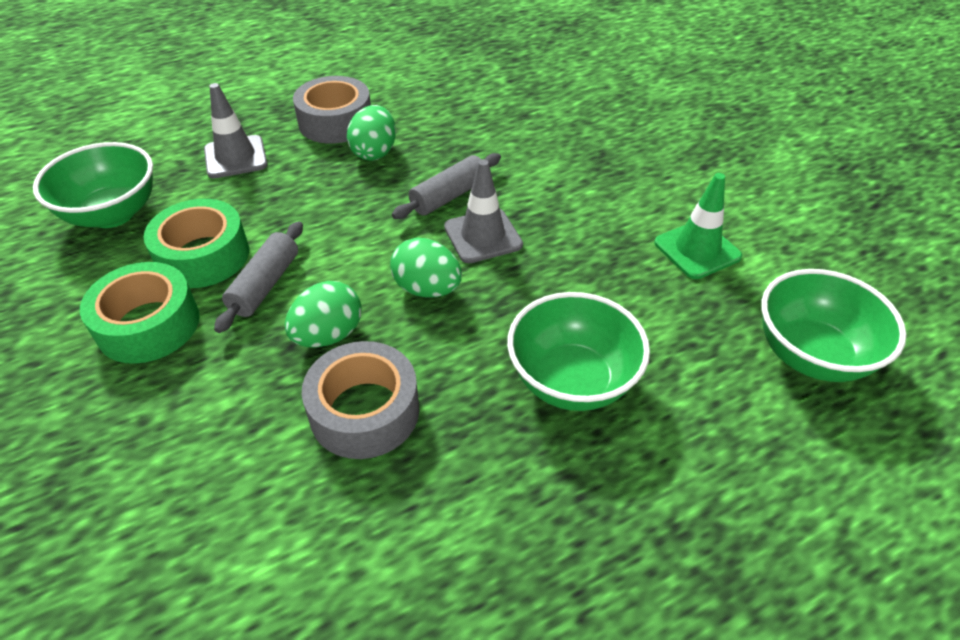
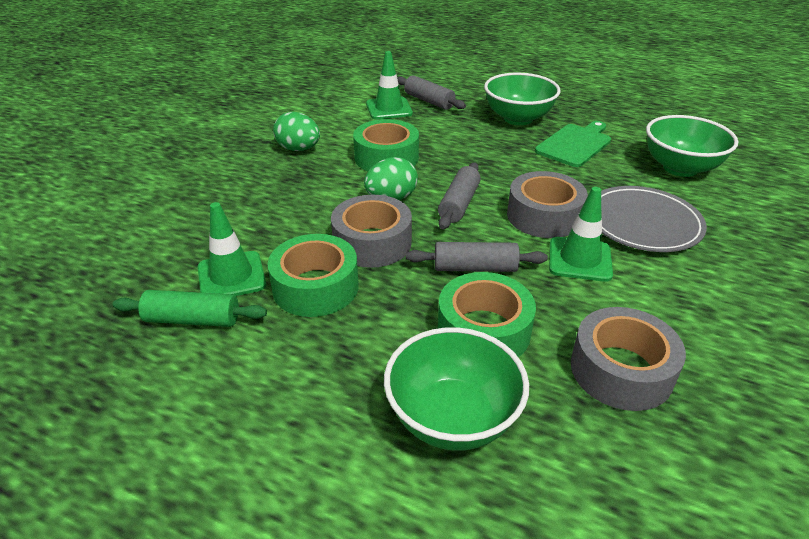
green cutting board: 0 -> 1
green egg: 3 -> 2
green rolling pin: 0 -> 1
green tape: 2 -> 3
green traffic cone: 1 -> 3
grey plate: 0 -> 1
grey rolling pin: 2 -> 3
grey tape: 2 -> 3
grey traffic cone: 2 -> 0

